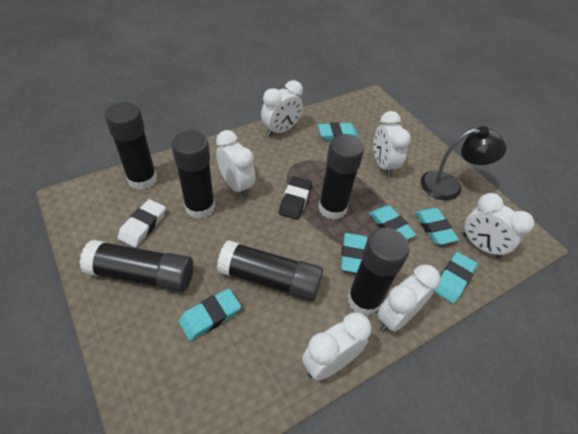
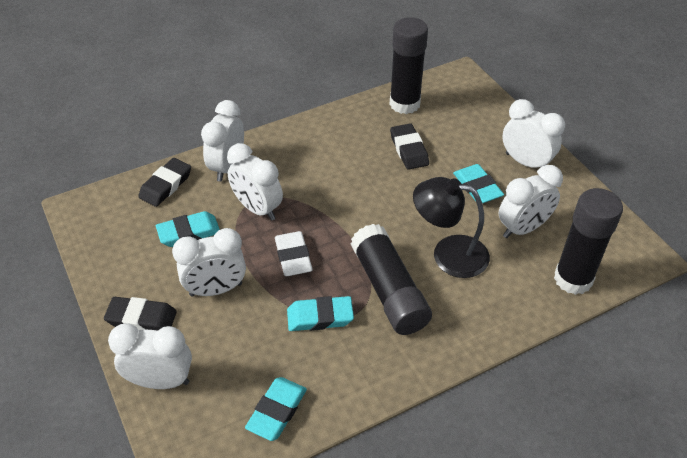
black eraser: 1 -> 3
black glue stick: 6 -> 3
turquoise eraser: 6 -> 4

